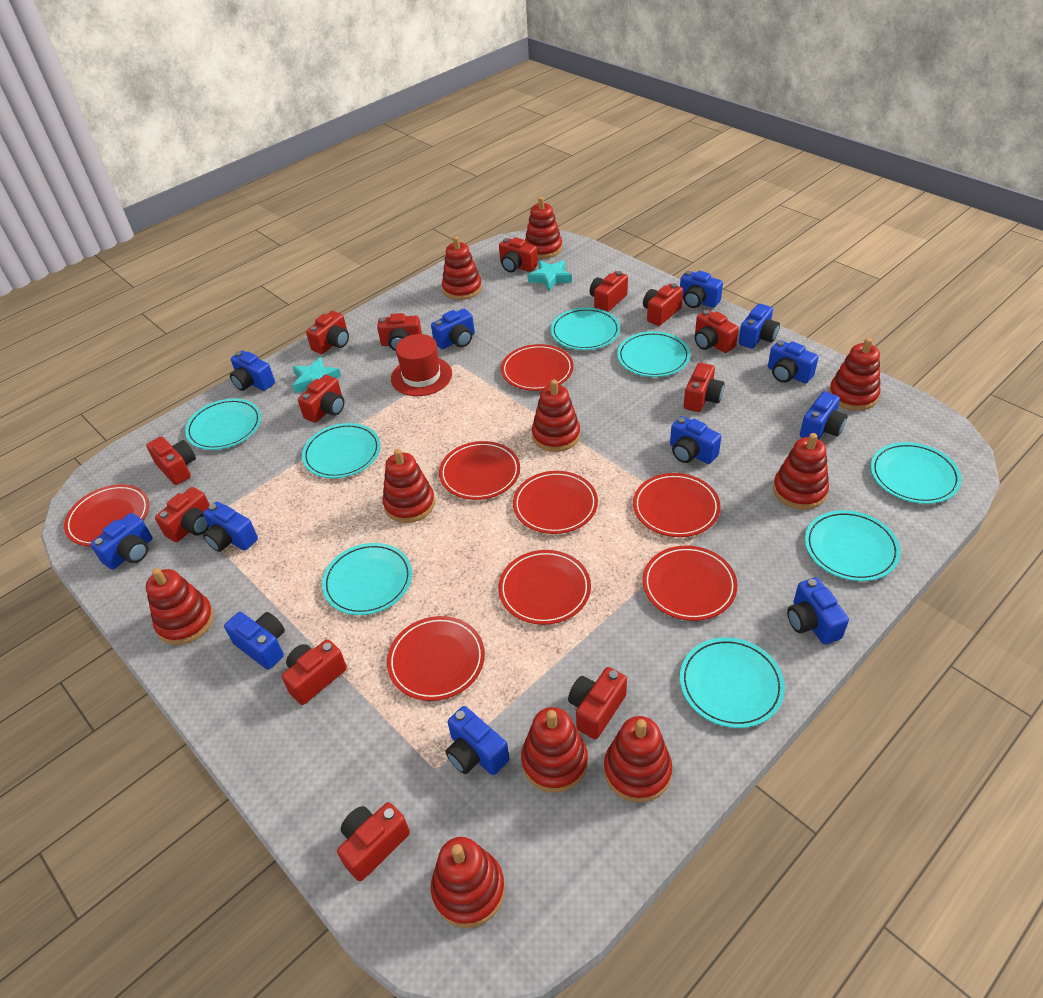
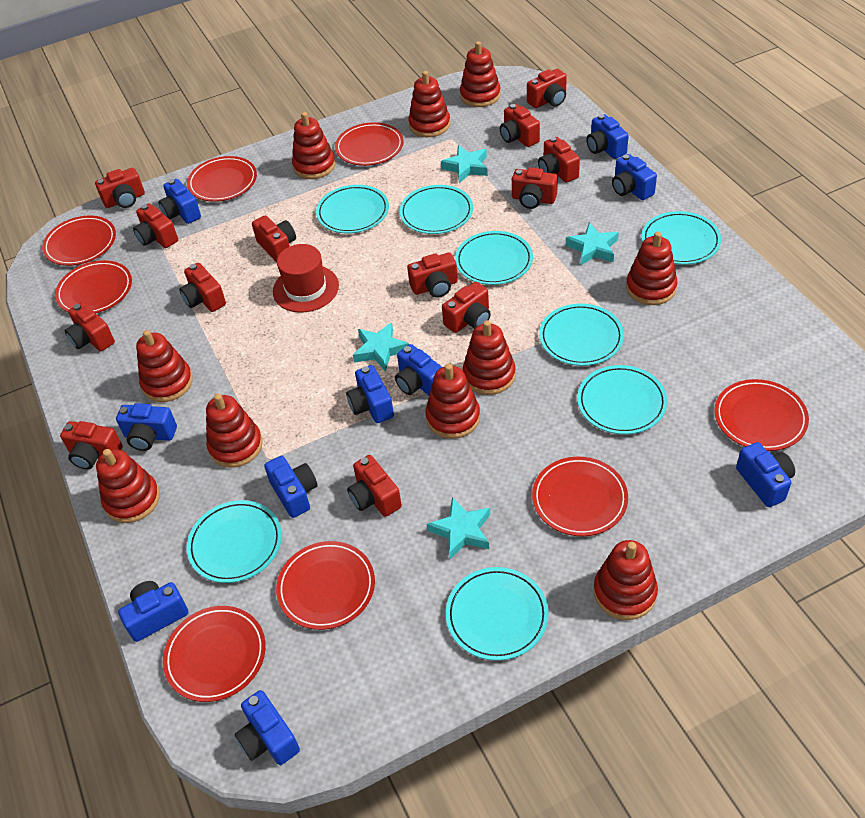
blue camera: 12 -> 10
turquoise star: 2 -> 4

